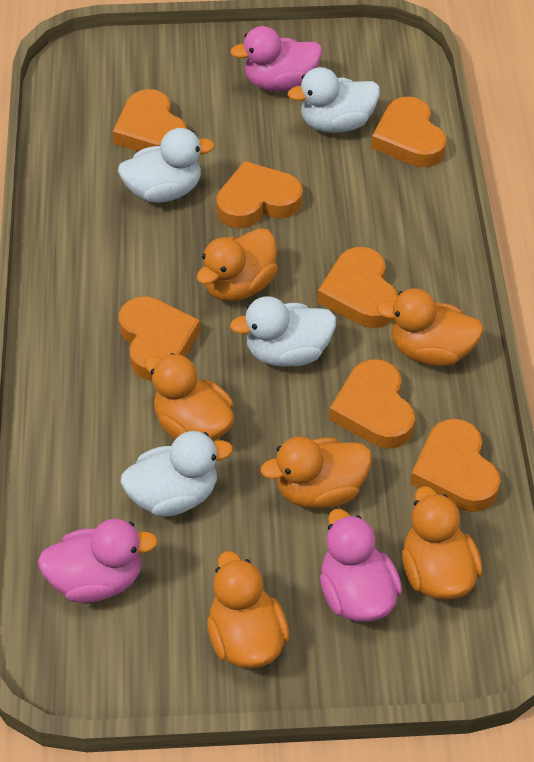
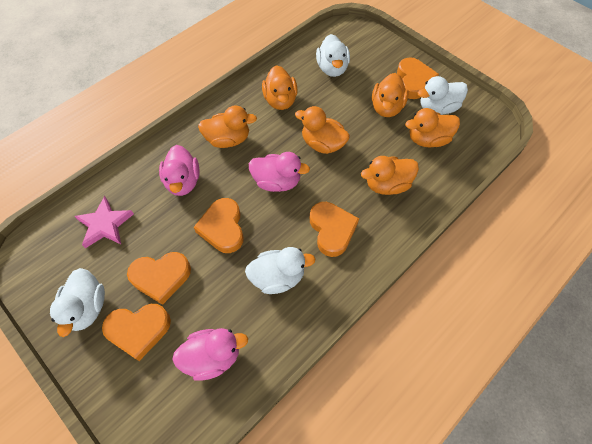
orange heart: 7 -> 5
pink star: 0 -> 1

